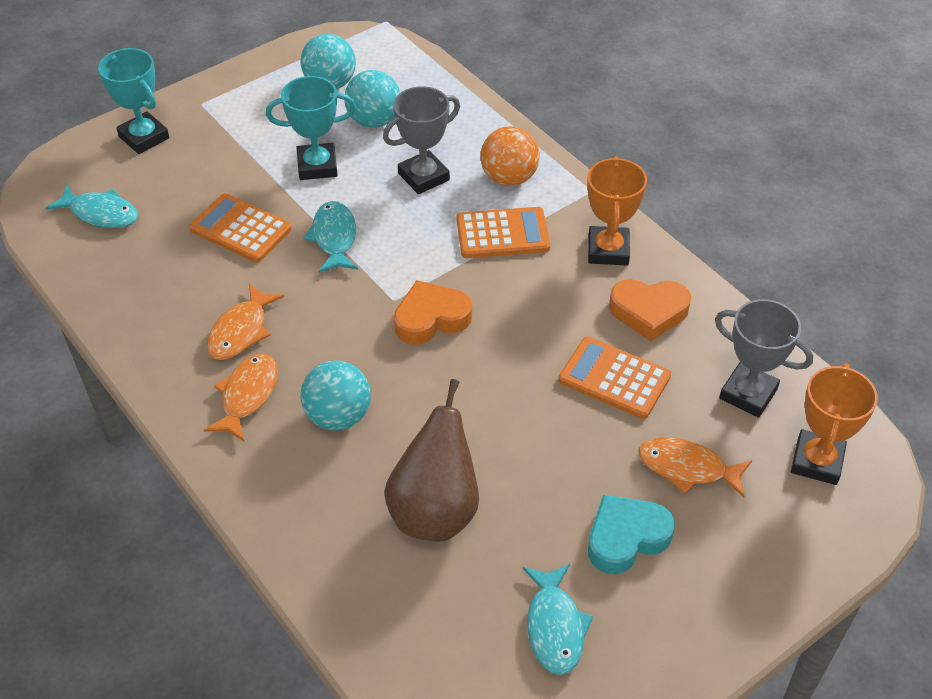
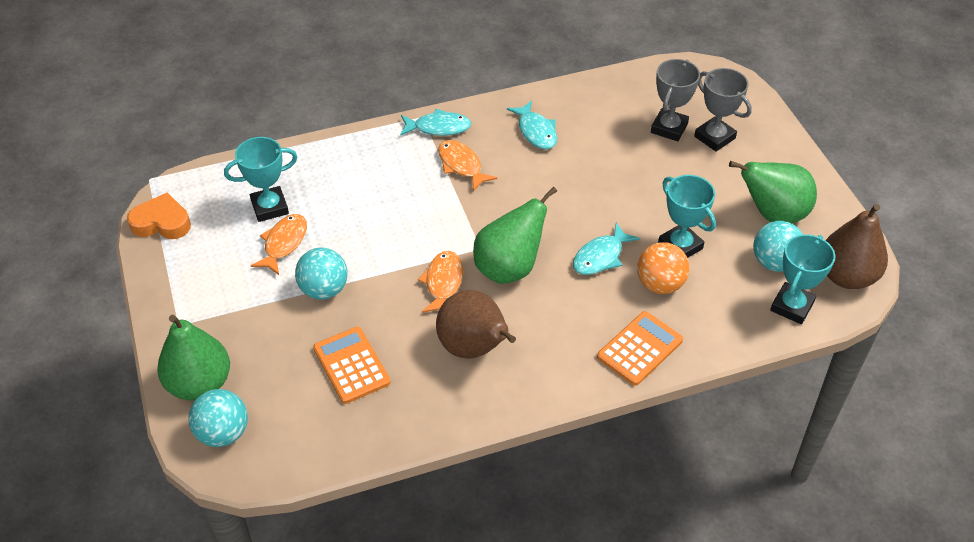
brown pear: 1 -> 2
green pear: 0 -> 3
orange calculator: 3 -> 2
orange heart: 2 -> 1
orange trophy: 2 -> 0
turquoise heart: 1 -> 0
turquoise trophy: 2 -> 3

